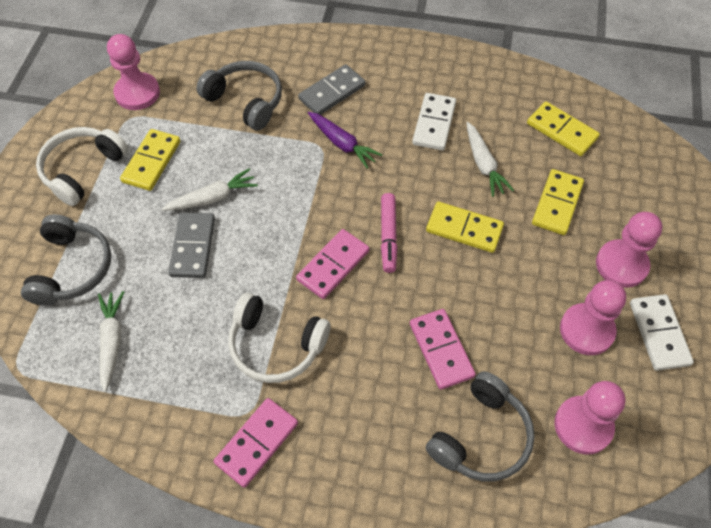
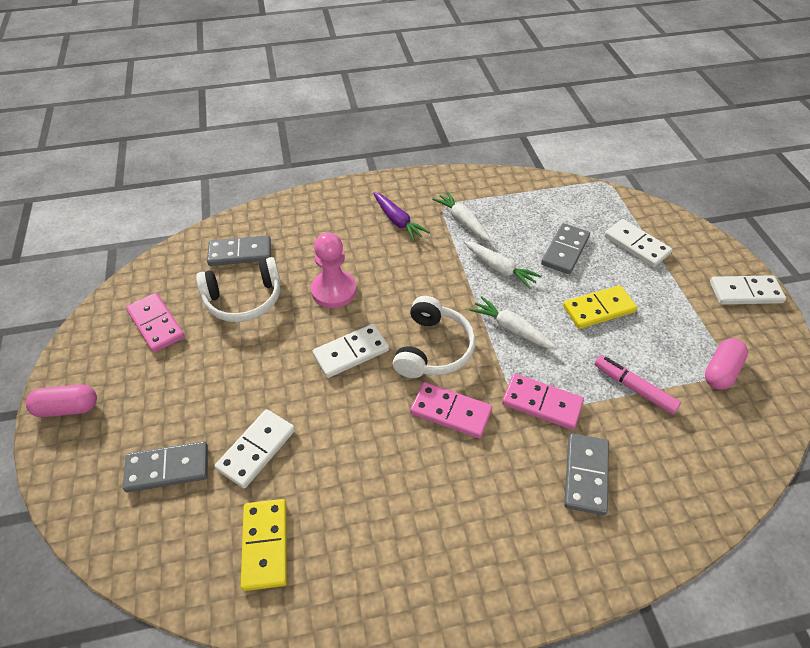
grey domino: 2 -> 4
grey headphones: 3 -> 0
pink capsule: 0 -> 2
pink pawn: 4 -> 1
white domino: 2 -> 4
yellow domino: 4 -> 2

